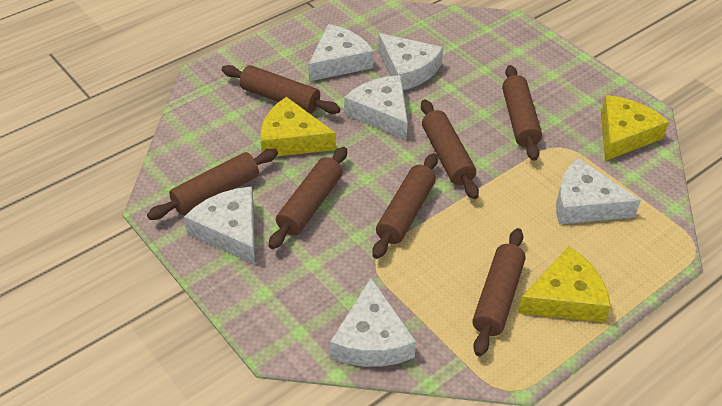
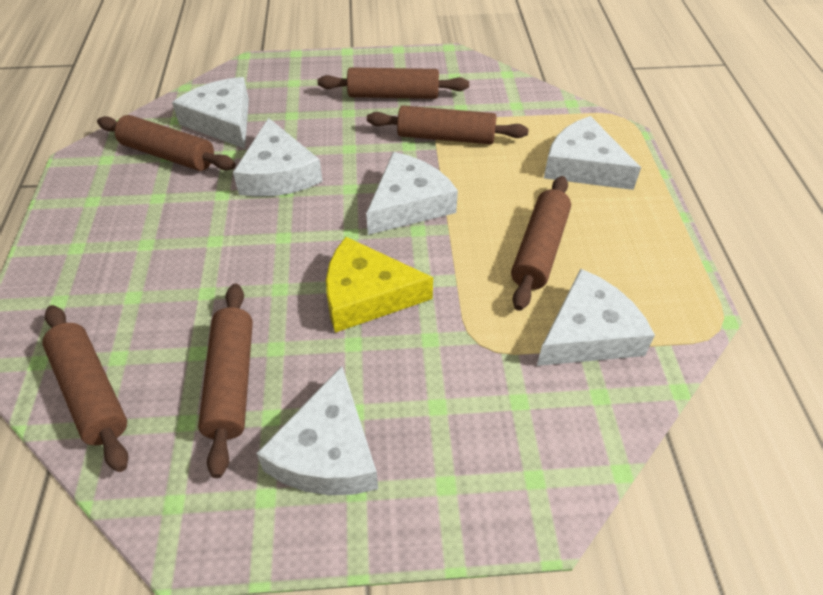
brown rolling pin: 7 -> 6
yellow cheese: 3 -> 1

